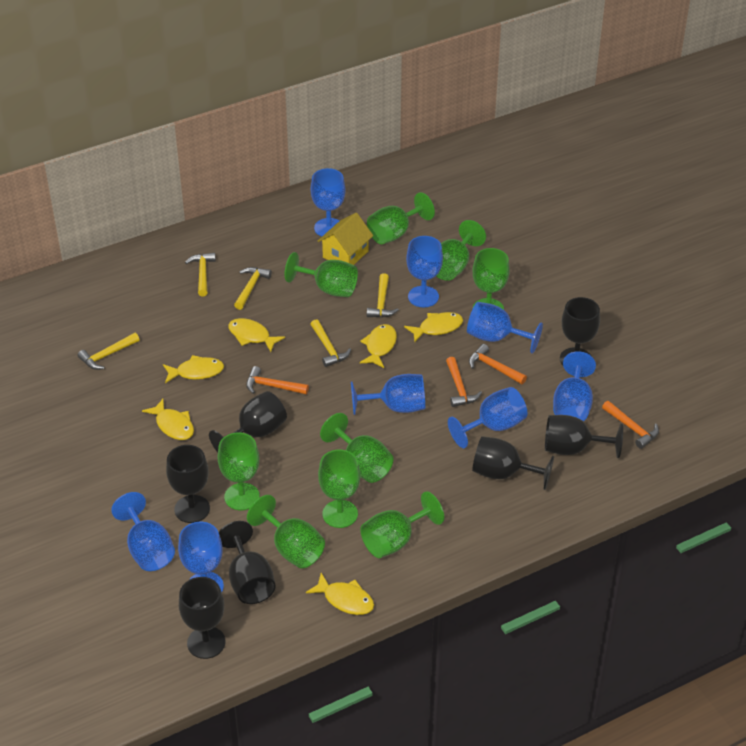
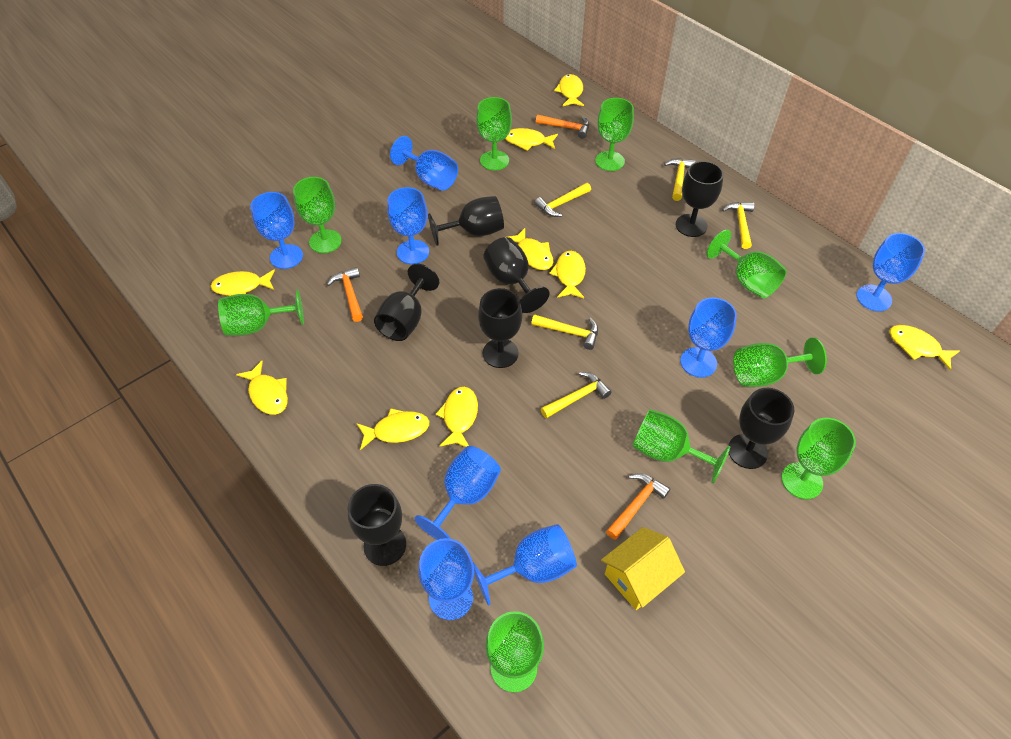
orange hammer: 4 -> 3
yellow fish: 6 -> 9

